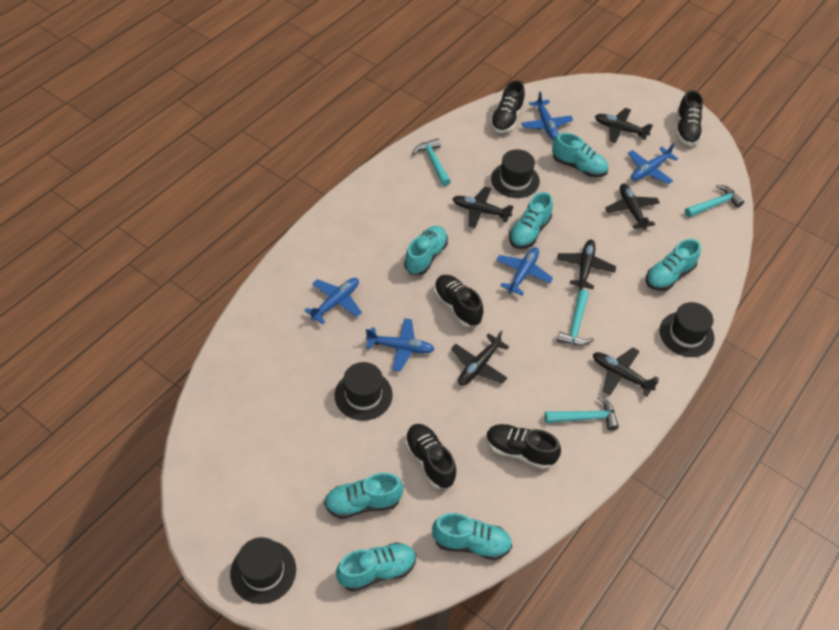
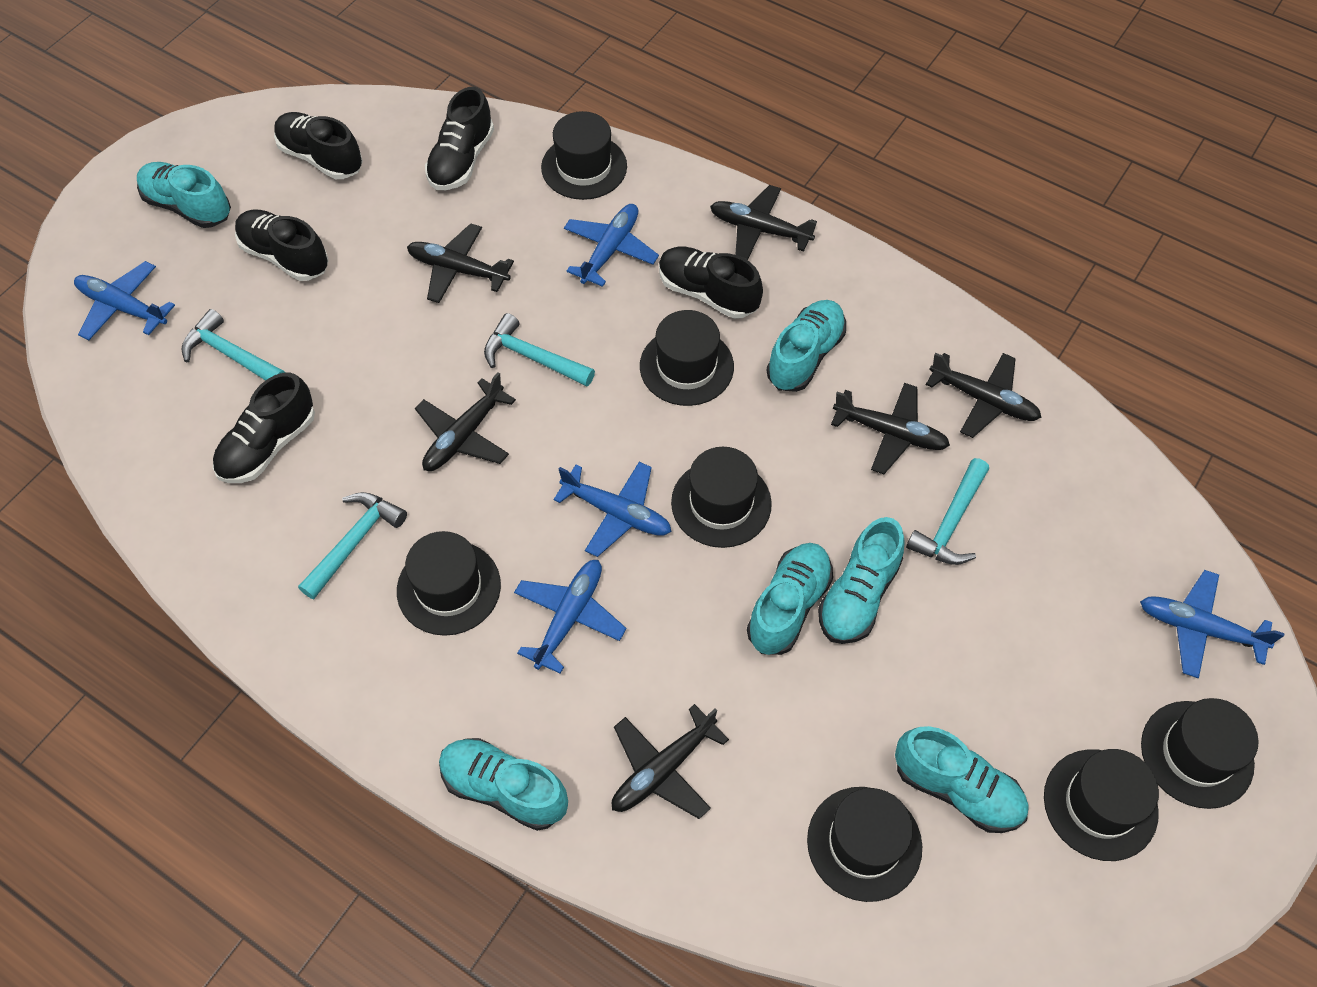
black hat: 4 -> 7
turquoise shoe: 7 -> 6

